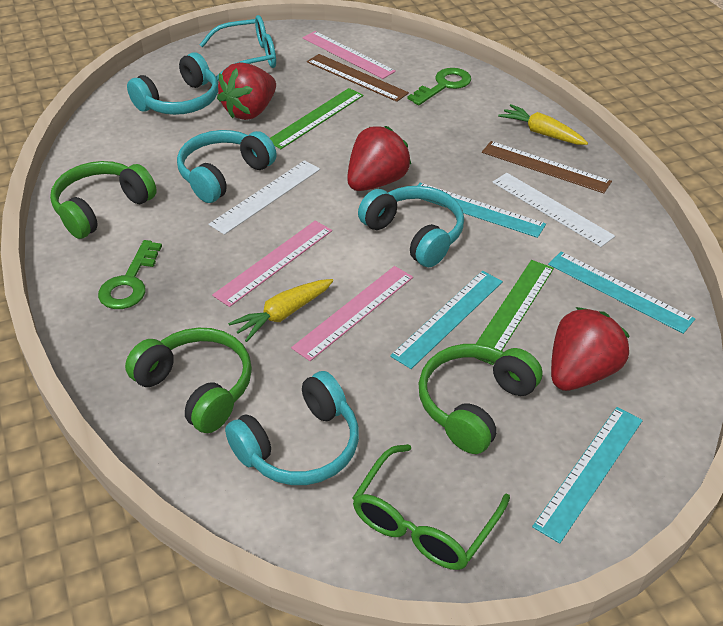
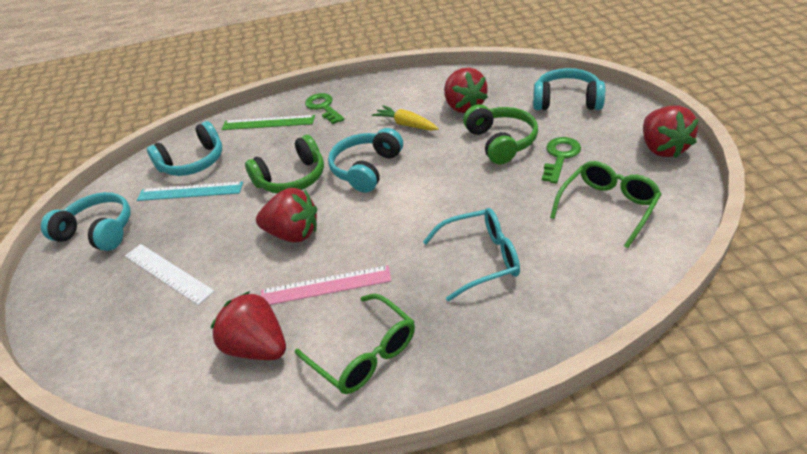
brown ruler: 2 -> 0
green glasses: 1 -> 2
green headphones: 3 -> 2
green ruler: 2 -> 1
pink ruler: 3 -> 1
red strawberry: 3 -> 4
turquoise ruler: 4 -> 1
white ruler: 2 -> 1
yellow carrot: 2 -> 1

